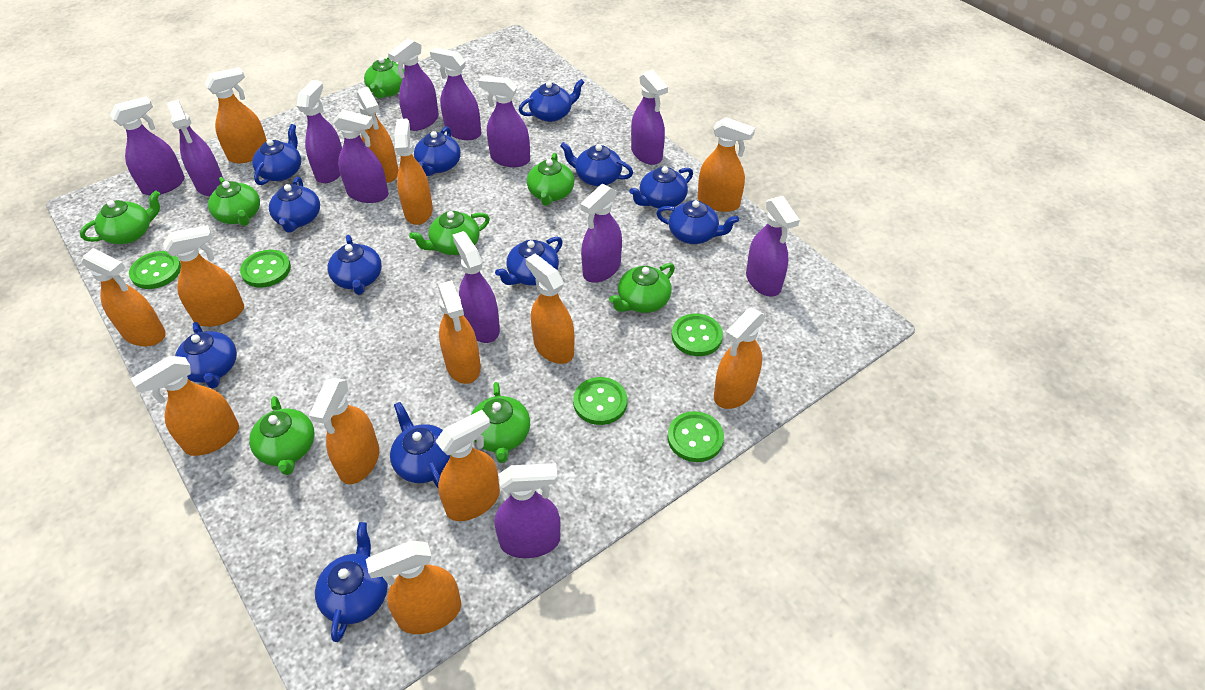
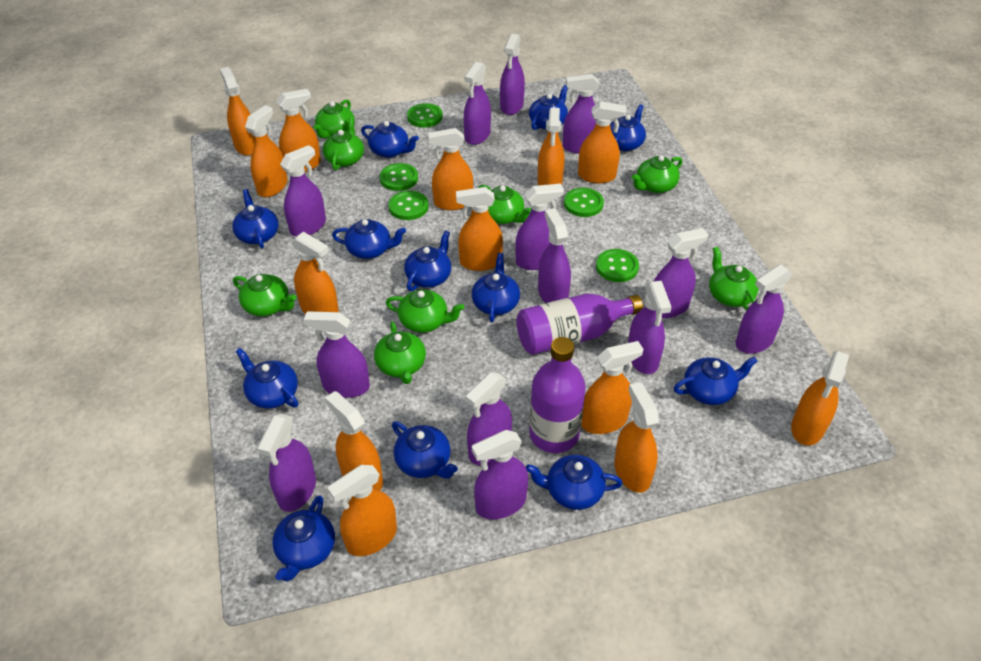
purple bottle: 0 -> 2
purple spray bottle: 12 -> 13

